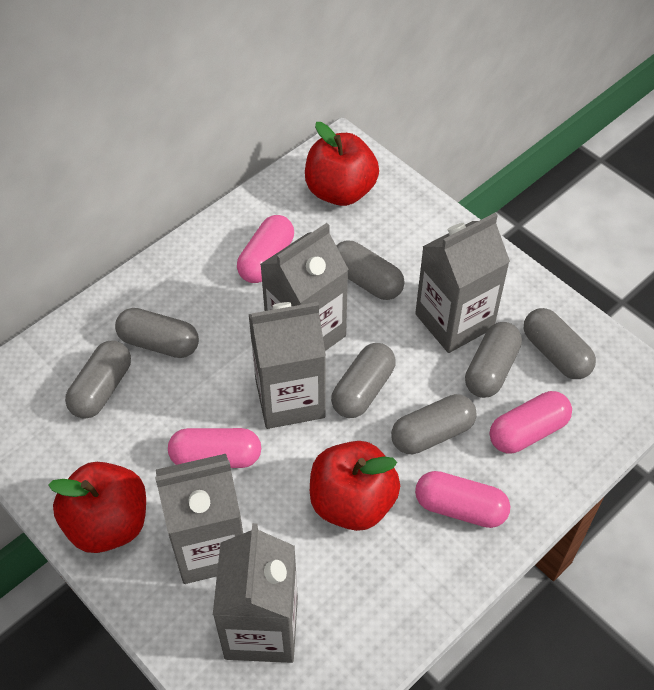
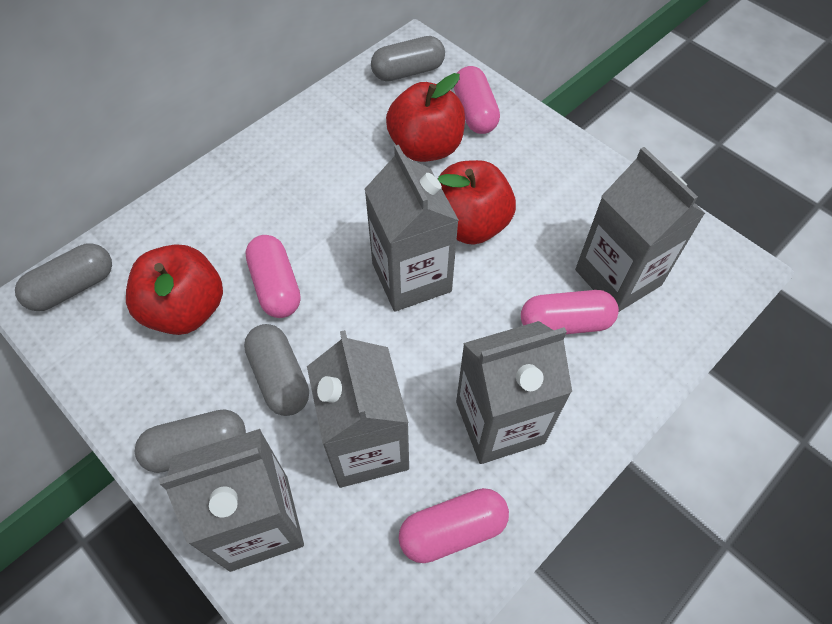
grey capsule: 7 -> 4

